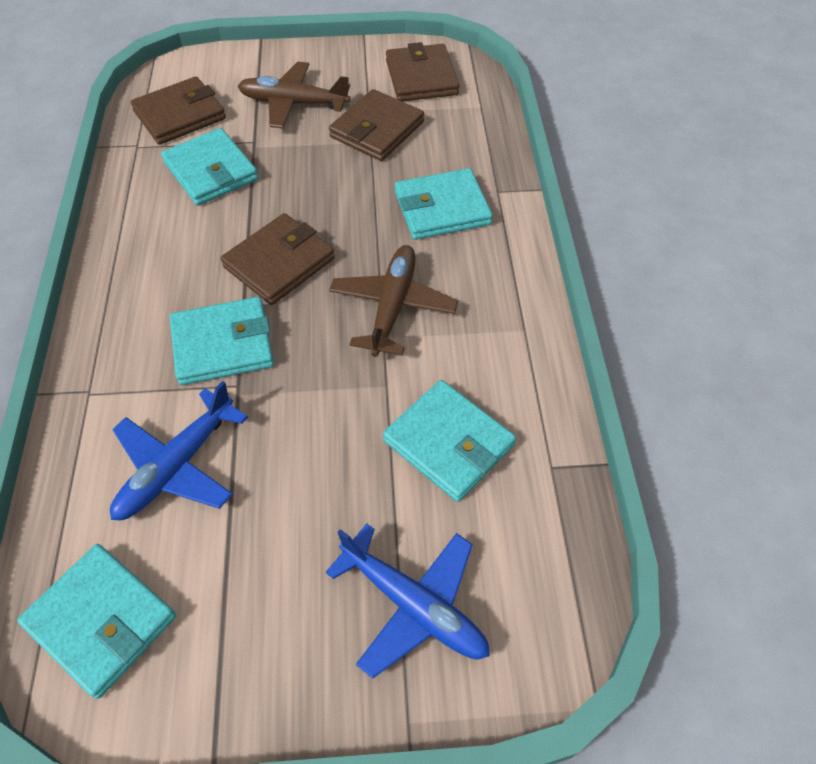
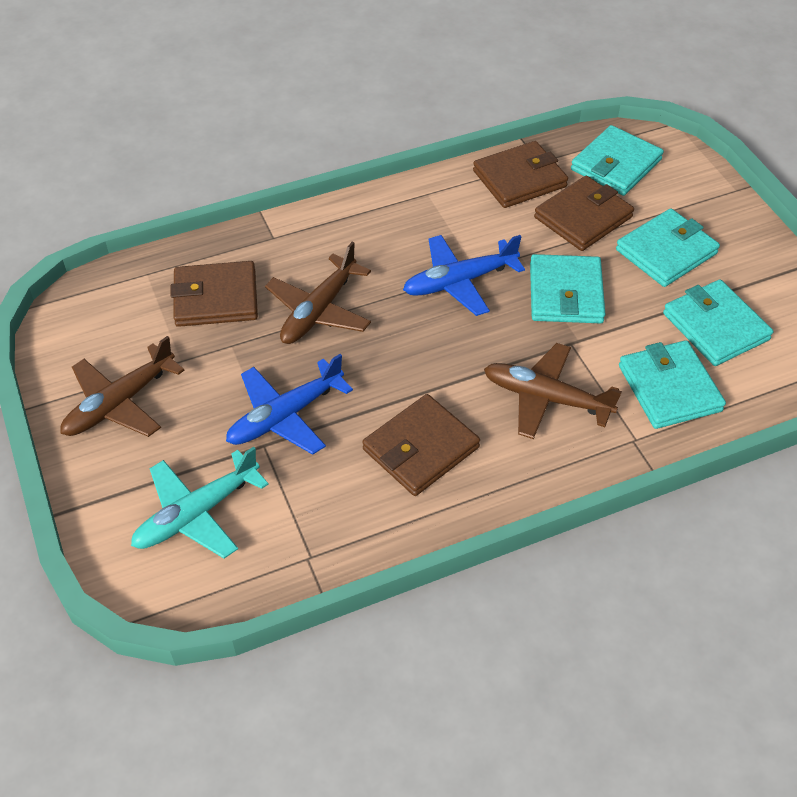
brown plane: 2 -> 3
turquoise plane: 0 -> 1

